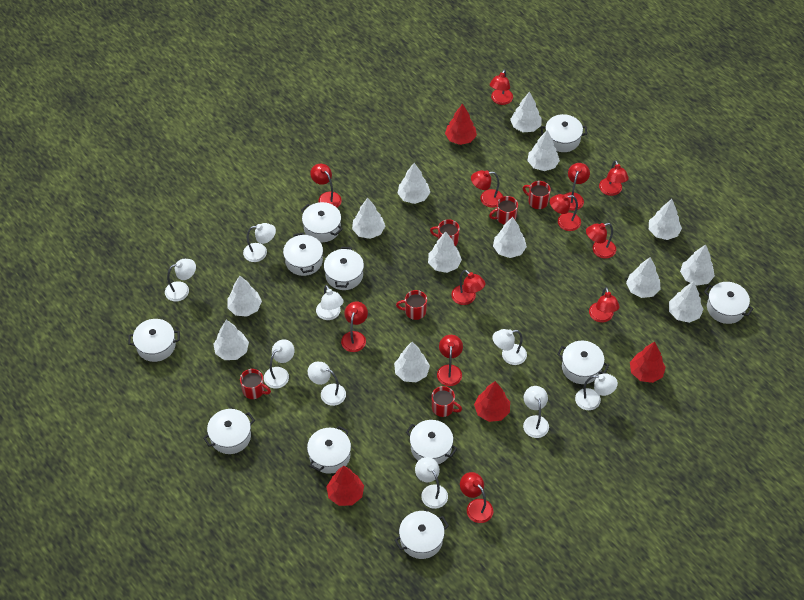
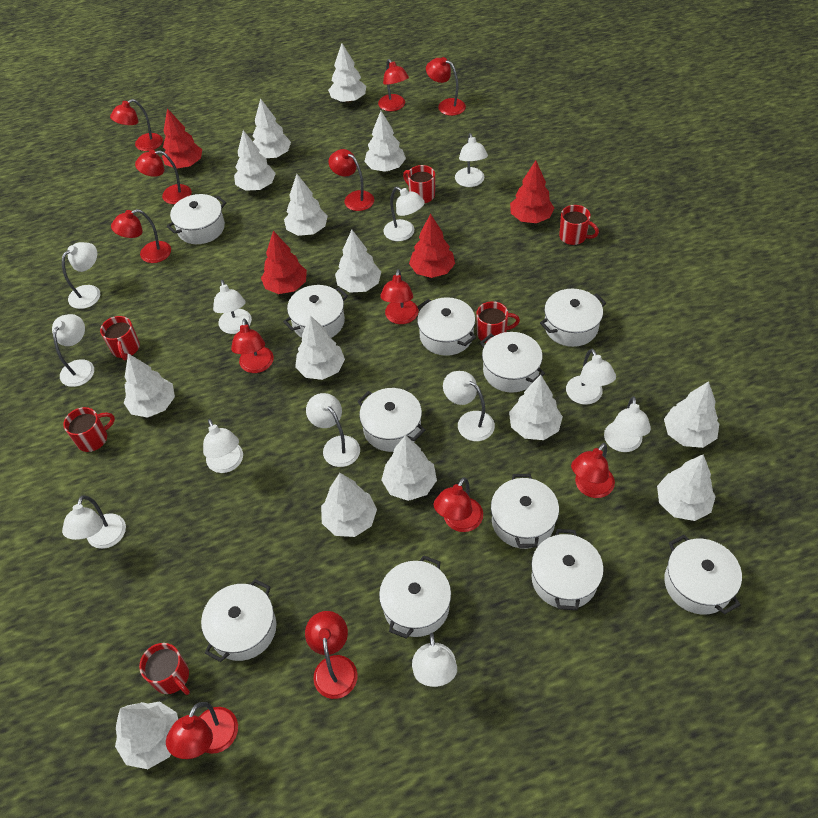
white lamp: 9 -> 12
white tree: 13 -> 14

